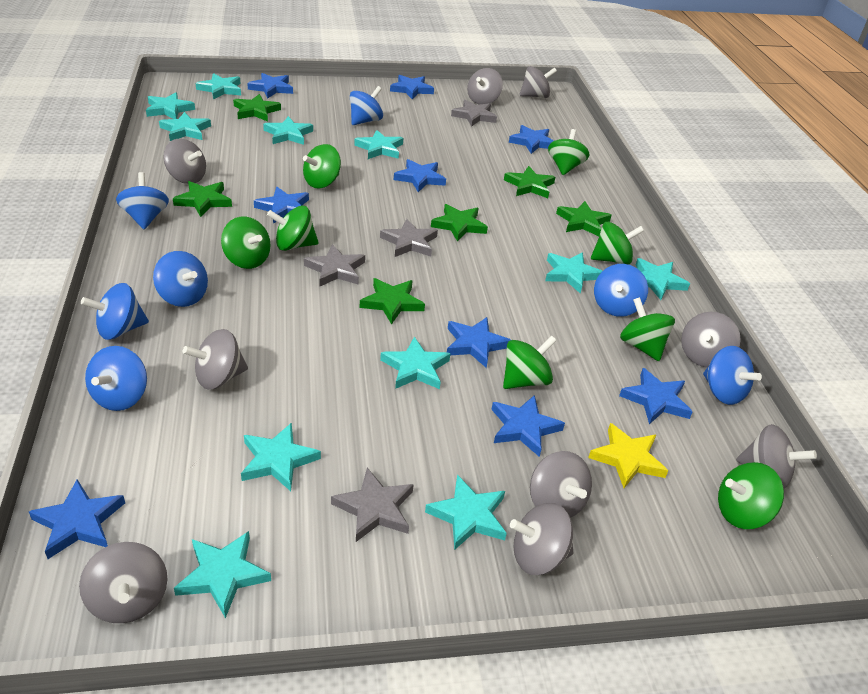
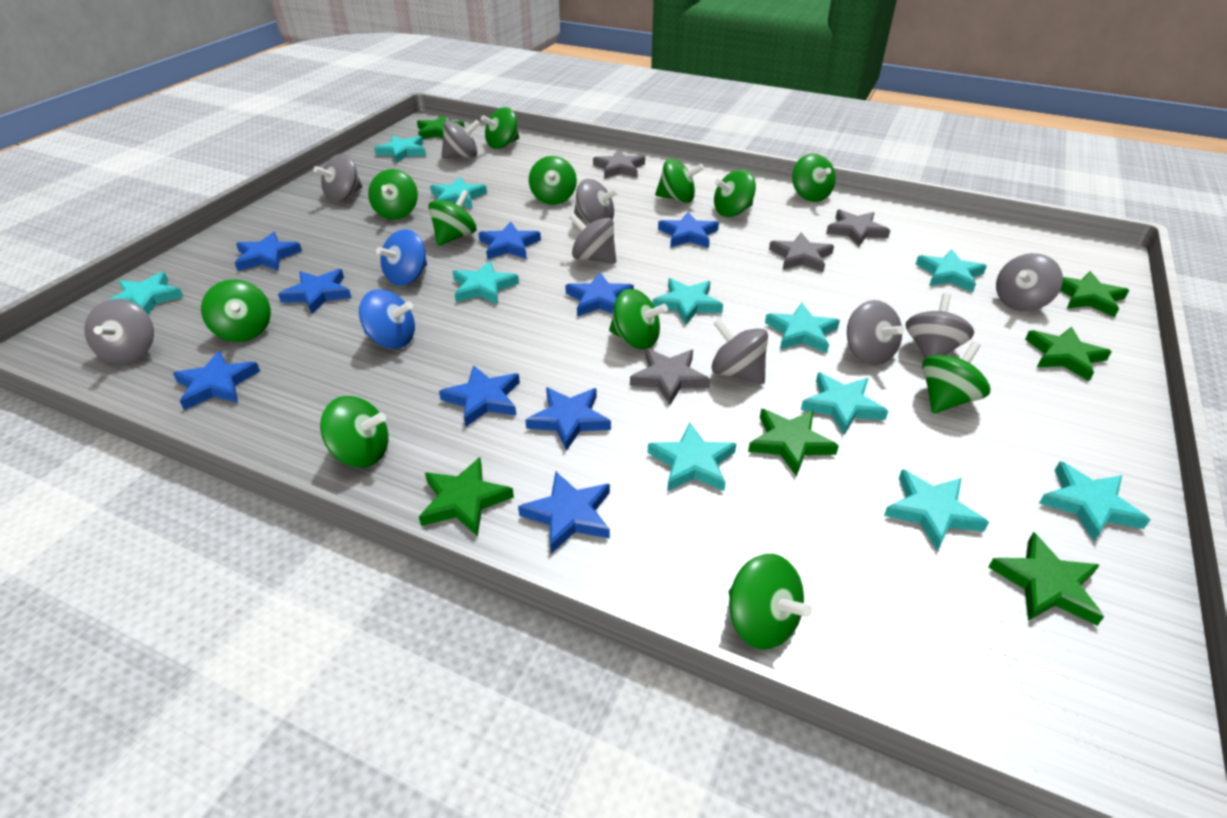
blue spinning top: 7 -> 2
green spinning top: 8 -> 12
yellow star: 1 -> 0

